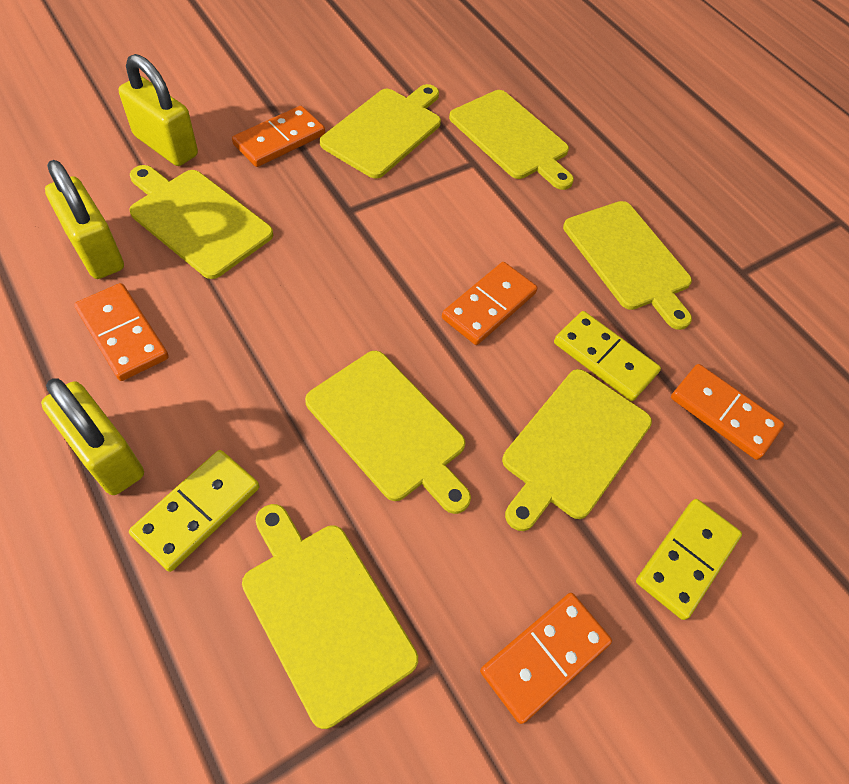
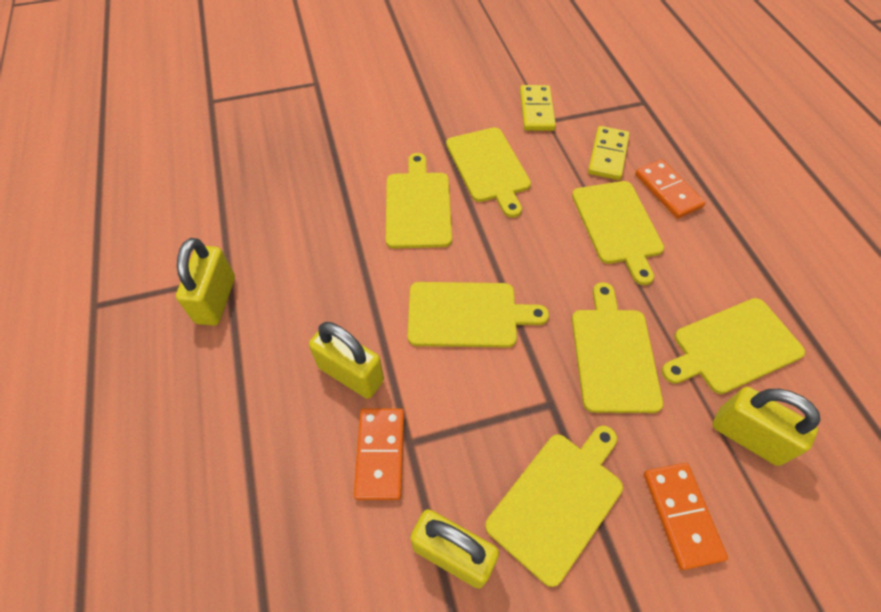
orange domino: 5 -> 3
yellow domino: 3 -> 2
yellow padlock: 3 -> 4

